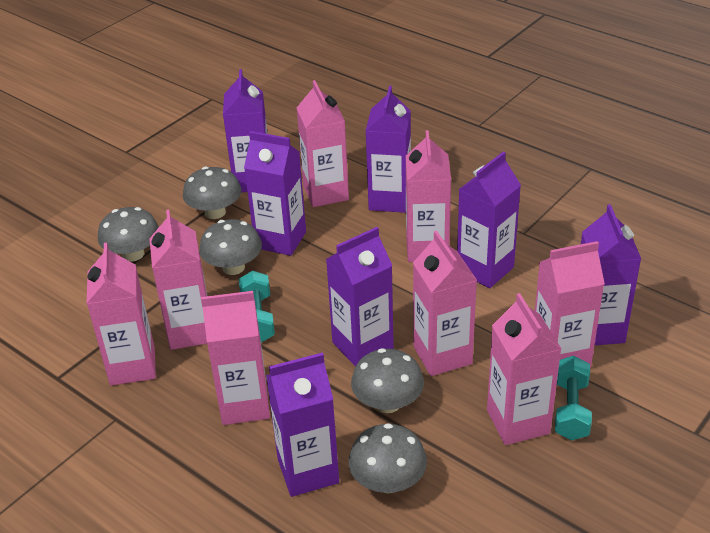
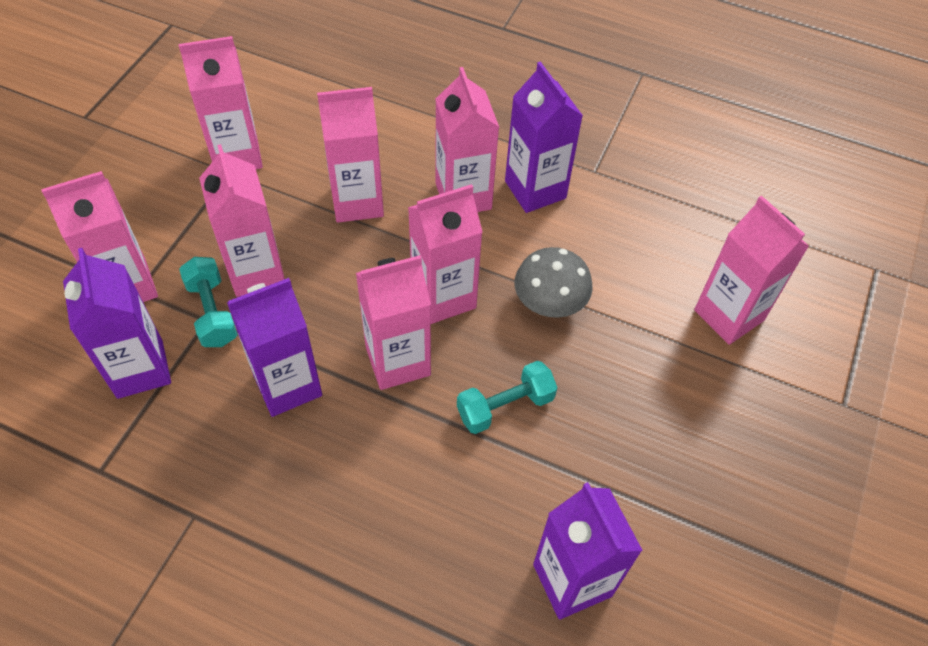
grey mushroom: 5 -> 1
purple carton: 7 -> 4

